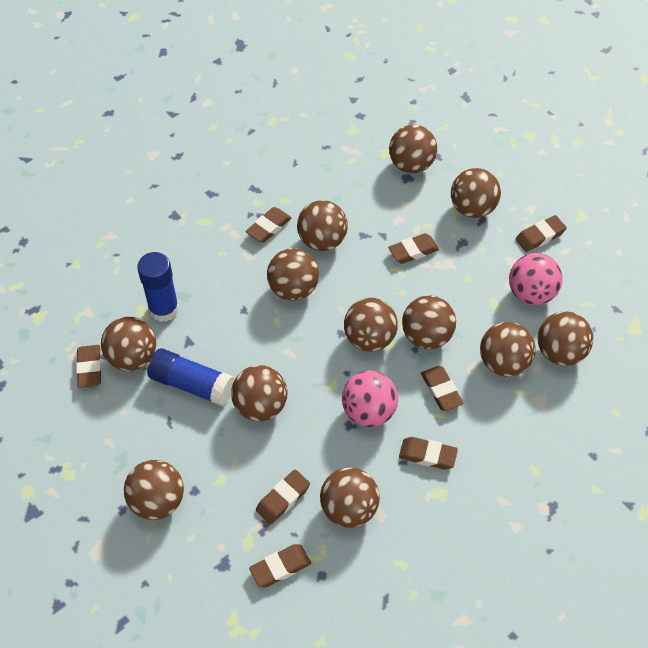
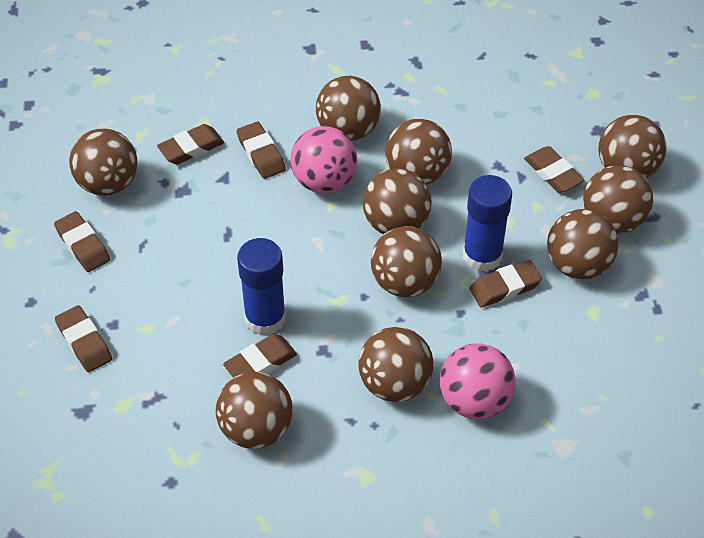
brown ball: 12 -> 10
brown eraser: 8 -> 7

